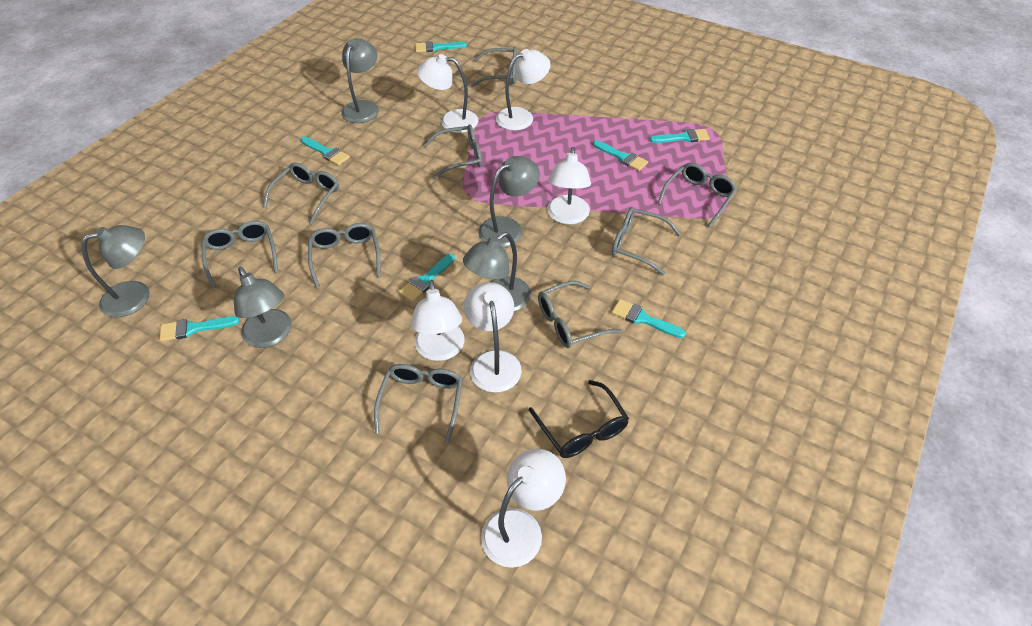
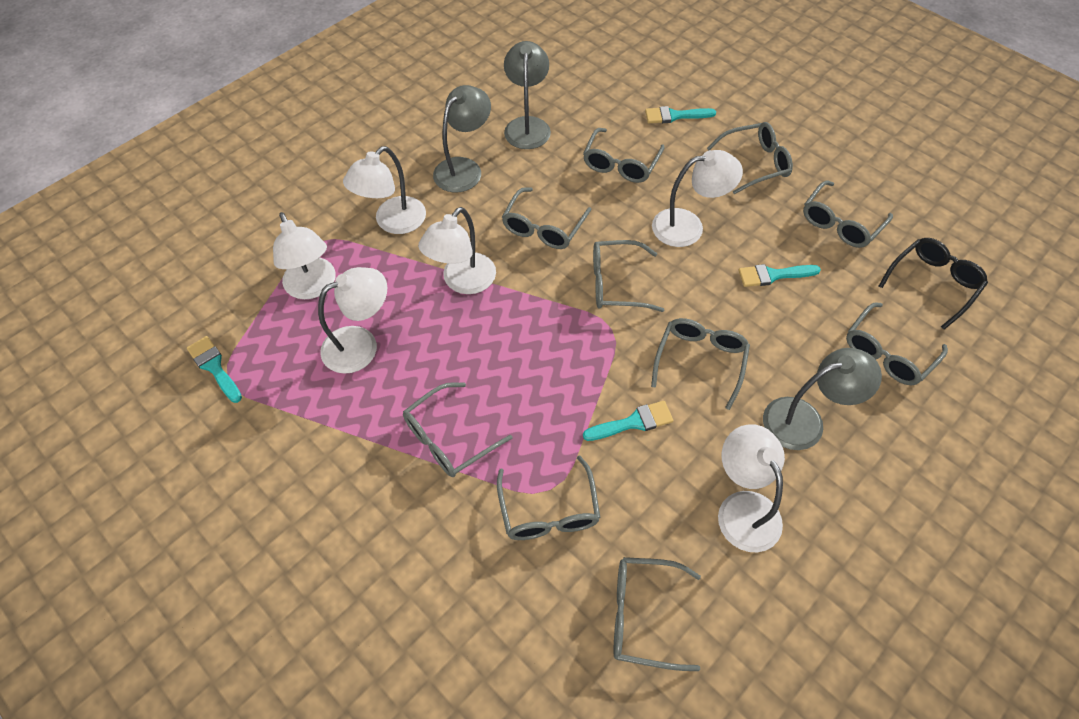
grey glasses: 9 -> 10
grey lamp: 5 -> 3
turquoise brush: 7 -> 4

